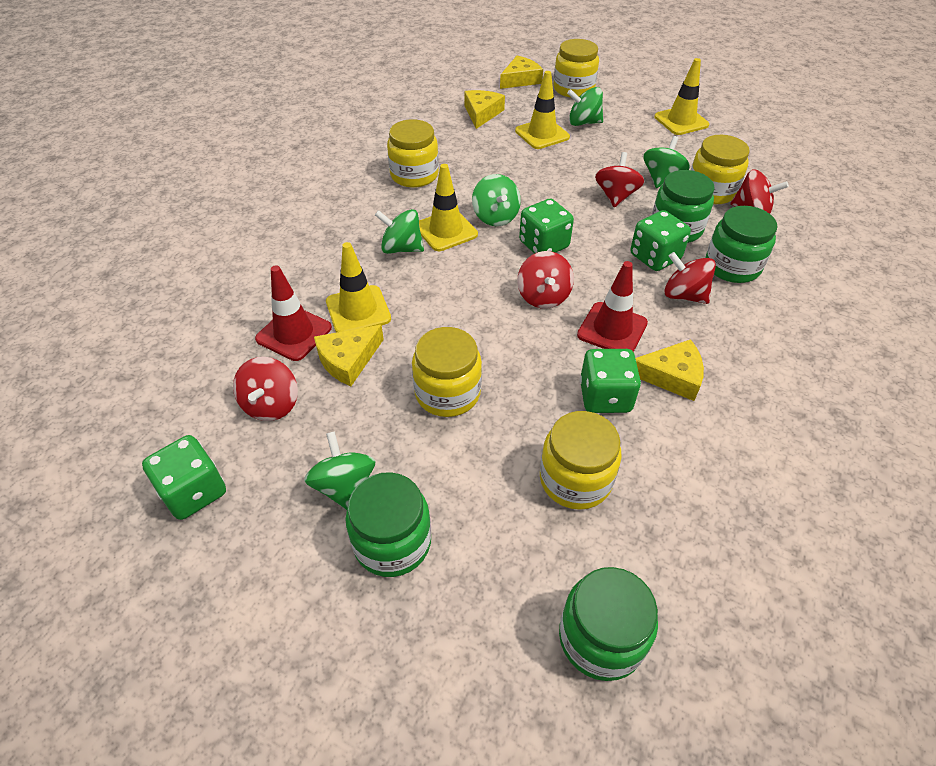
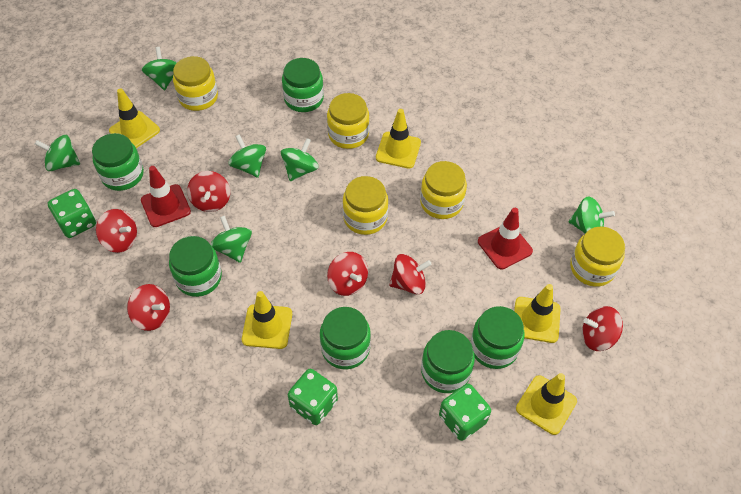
green dice: 4 -> 3
green jar: 4 -> 6
green spinning top: 5 -> 6
red spinning top: 5 -> 6
yellow cheese: 4 -> 0
yellow traffic cone: 4 -> 5

